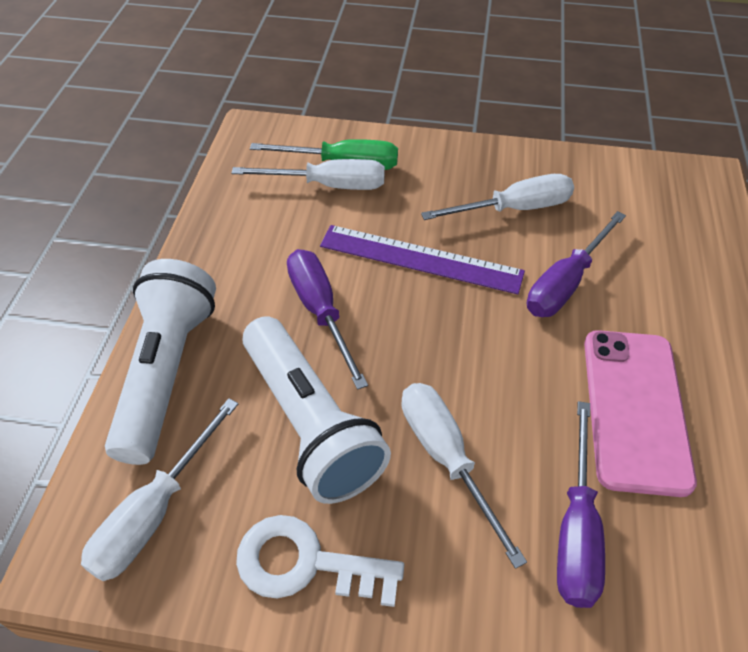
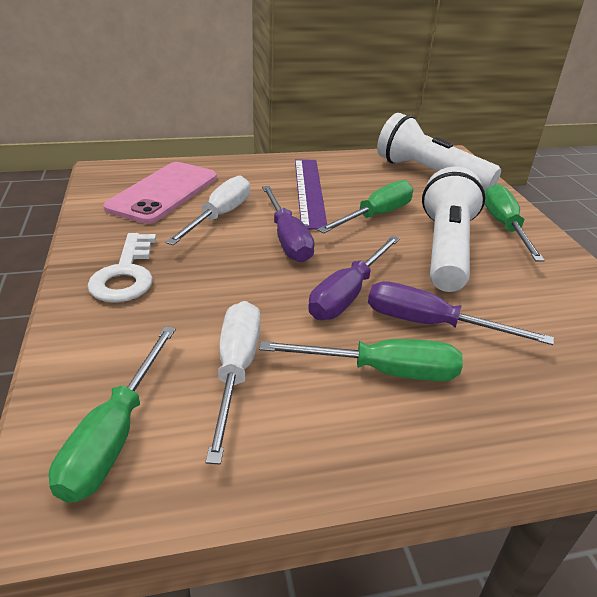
green screwdriver: 1 -> 4
white screwdriver: 4 -> 2

